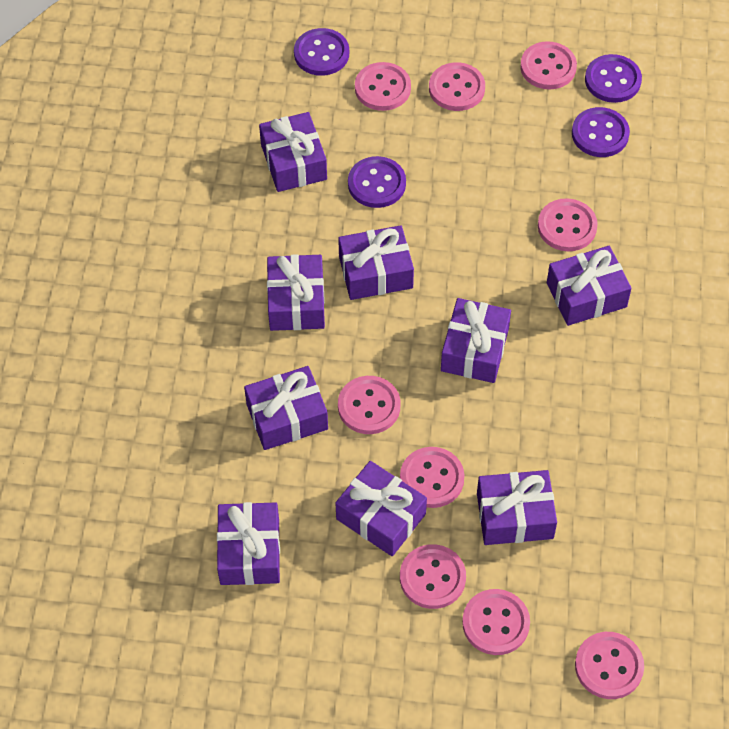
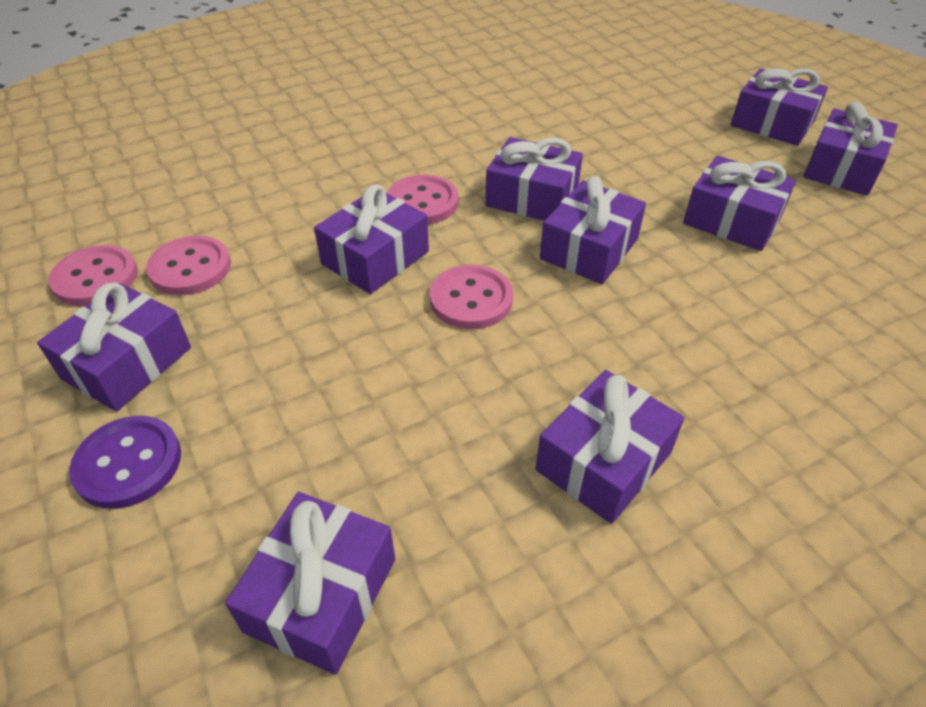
pink button: 9 -> 4
purple button: 4 -> 1

